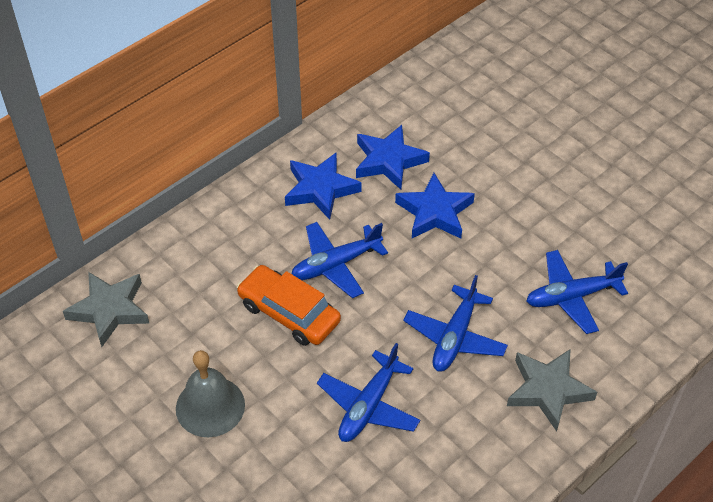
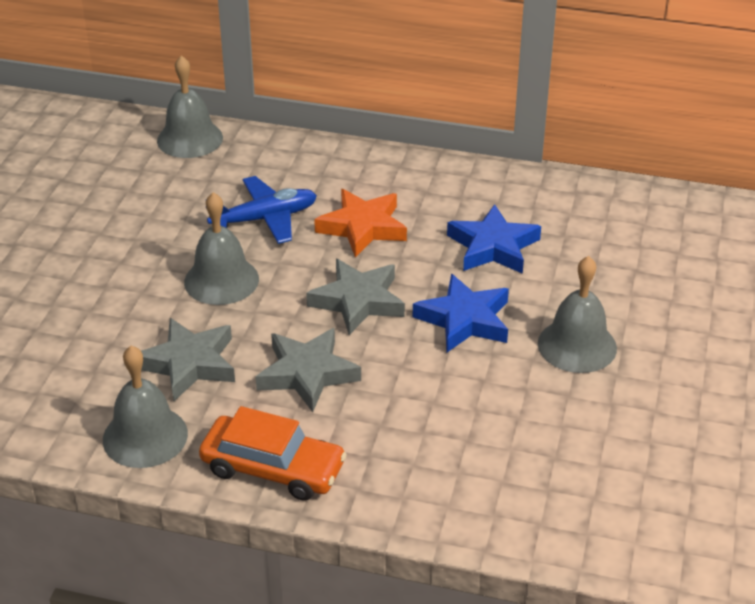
blue plane: 4 -> 1
blue star: 3 -> 2
grey bell: 1 -> 4
grey star: 2 -> 3
orange star: 0 -> 1

